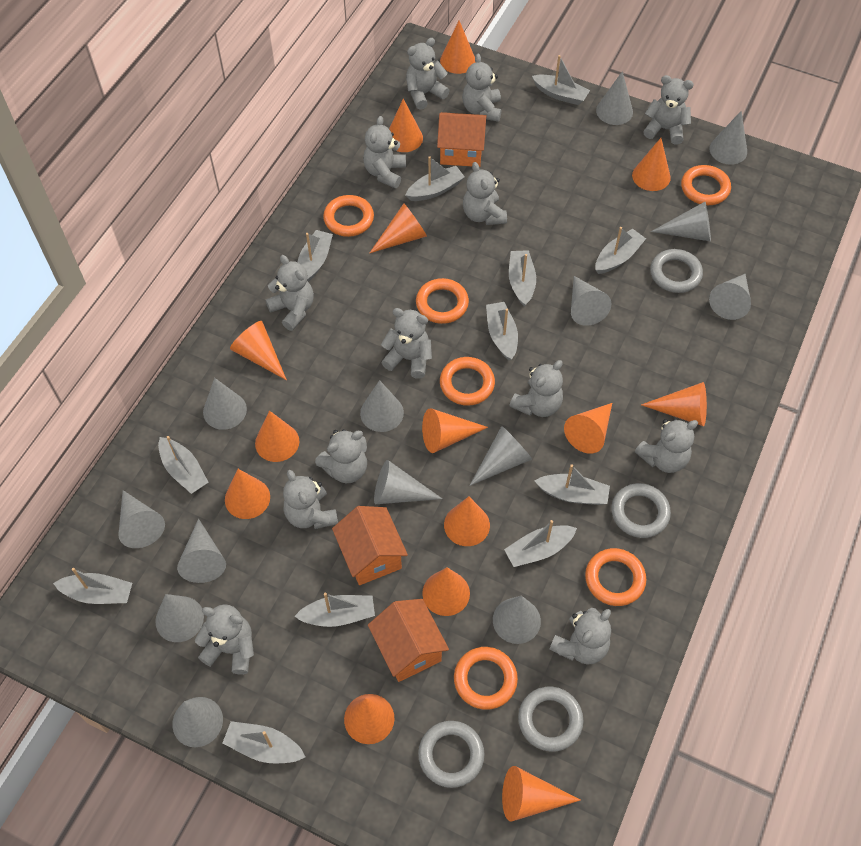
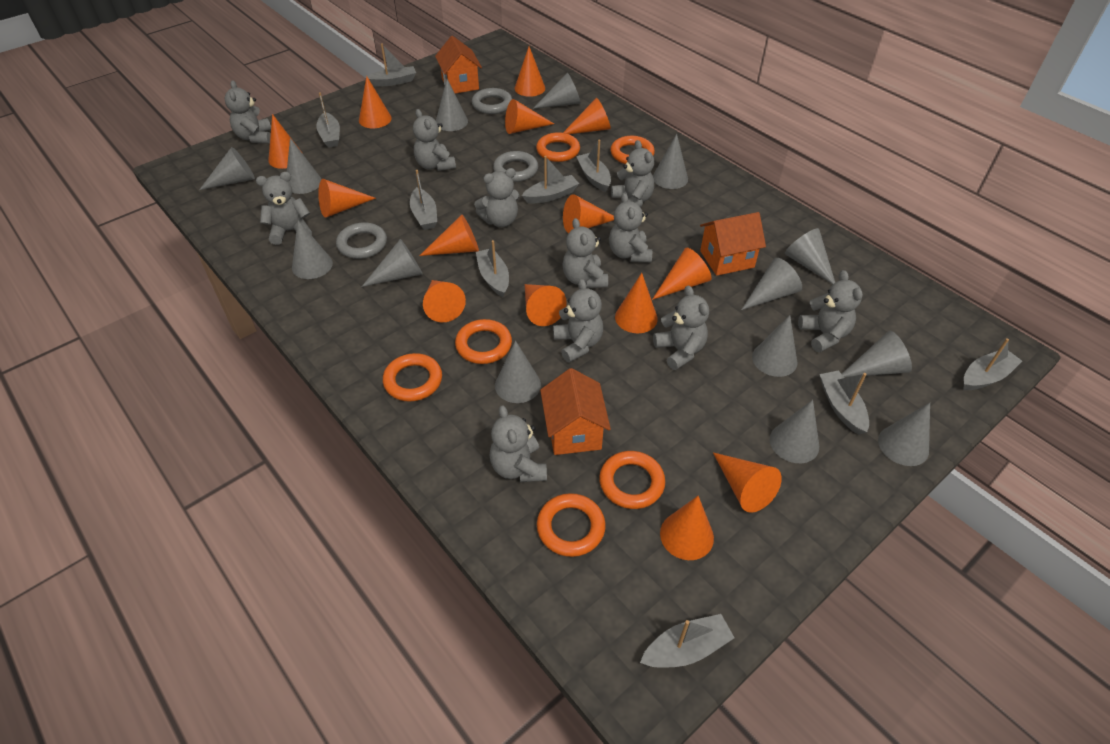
grey boat: 12 -> 9
grey ring: 4 -> 3
grey teddy bear: 13 -> 11

